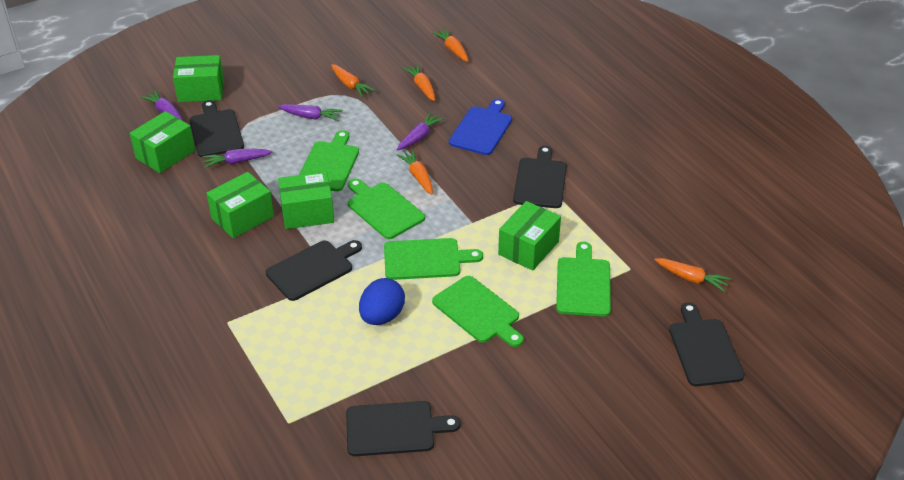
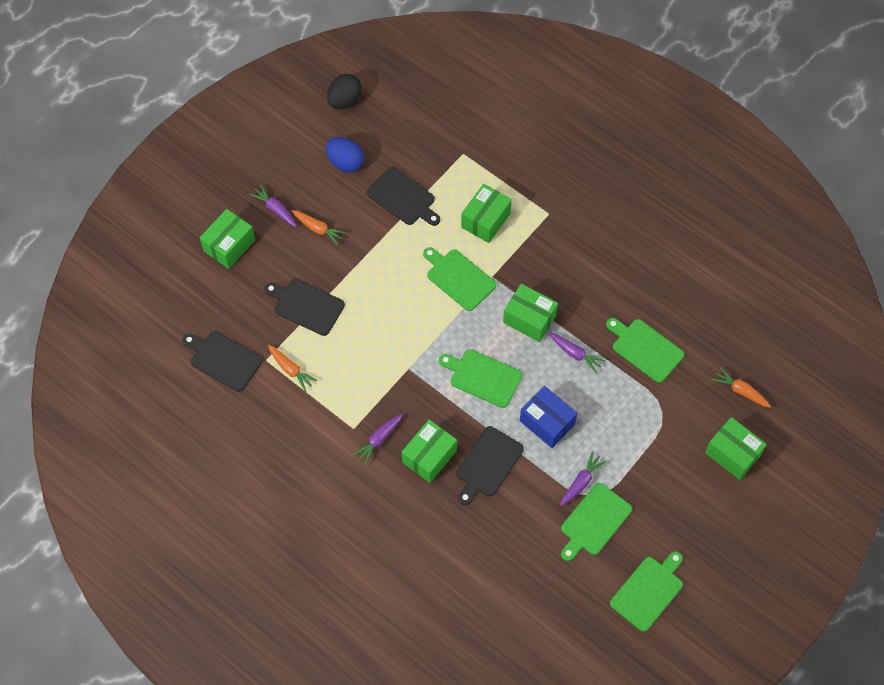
black cutting board: 5 -> 4
black egg: 0 -> 1
blue box: 0 -> 1
blue cutting board: 1 -> 0
orange carrot: 5 -> 3

